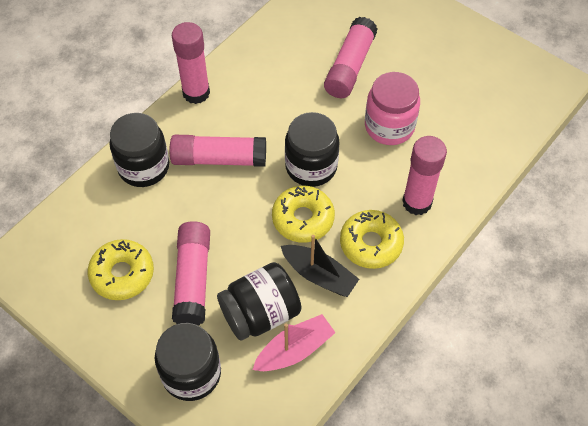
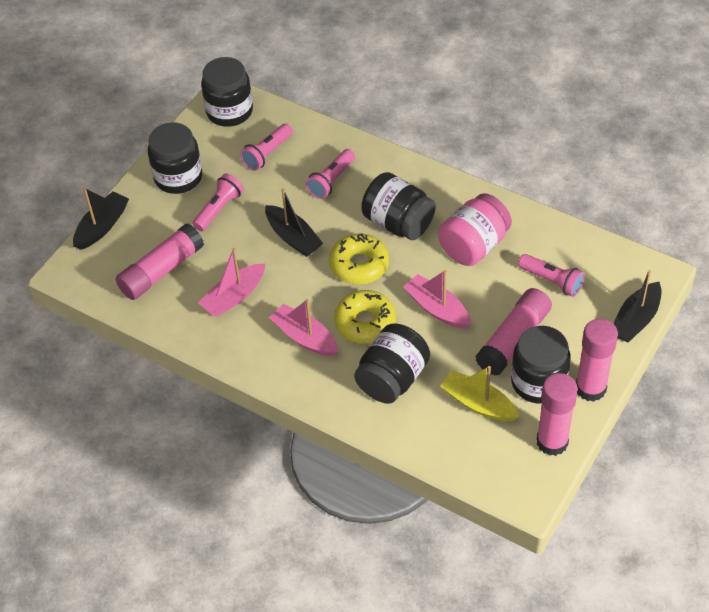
black boat: 1 -> 3
black jar: 4 -> 5
pink boat: 1 -> 3
pink flashlight: 0 -> 4
pink glue stick: 5 -> 4
yellow boat: 0 -> 1
yellow donut: 3 -> 2

